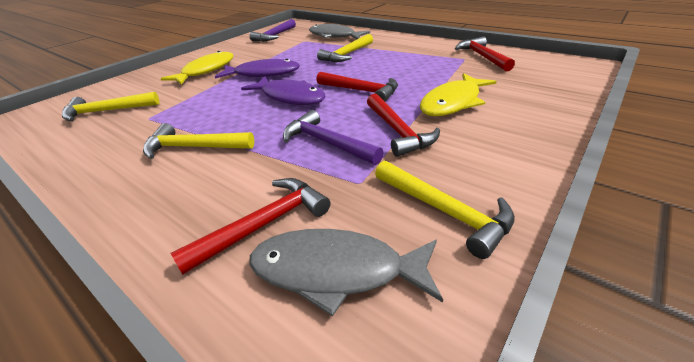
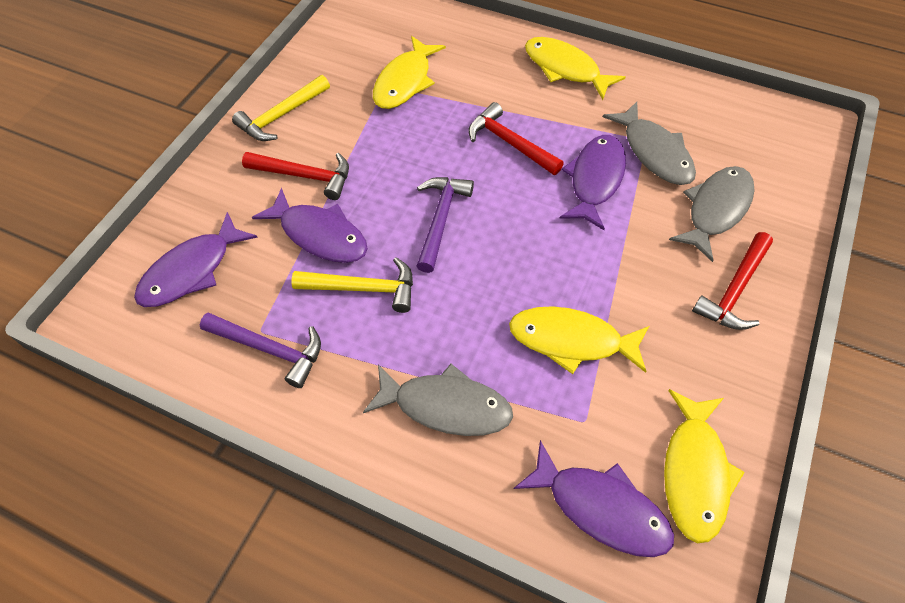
grey fish: 2 -> 3
purple fish: 2 -> 4
red hammer: 4 -> 3
yellow fish: 2 -> 4
yellow hammer: 4 -> 2

